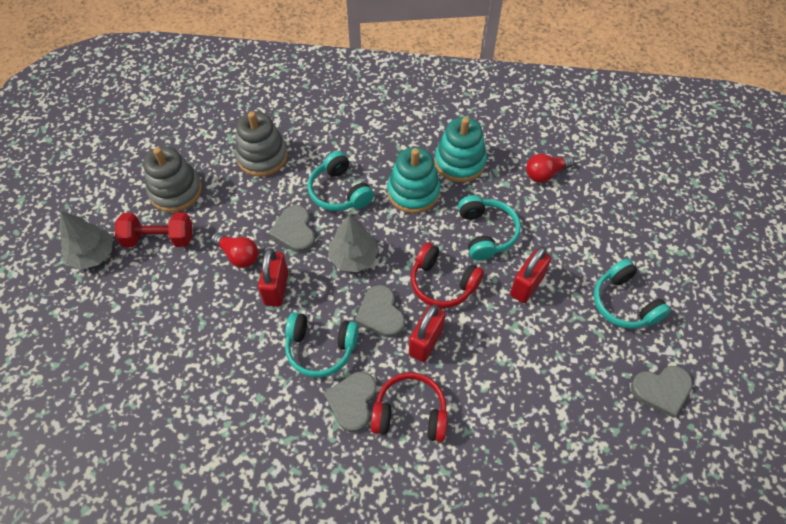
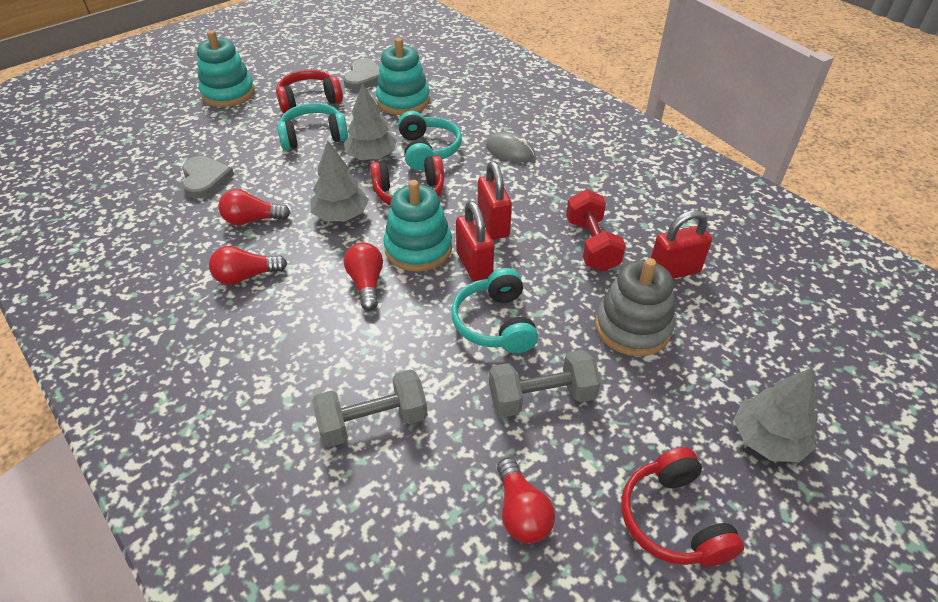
grey dumbbell: 0 -> 2
grey heart: 4 -> 2
grey mouse: 0 -> 1
grey stacking toy: 2 -> 1
grey tree: 2 -> 3
red headphones: 2 -> 3
red light bulb: 2 -> 4
turquoise headphones: 4 -> 3
turquoise stacking toy: 2 -> 3

